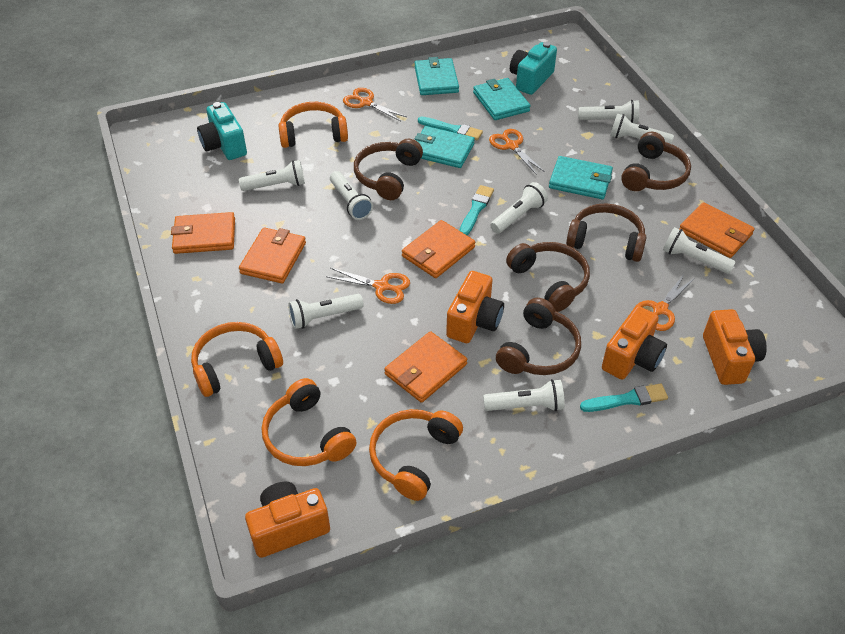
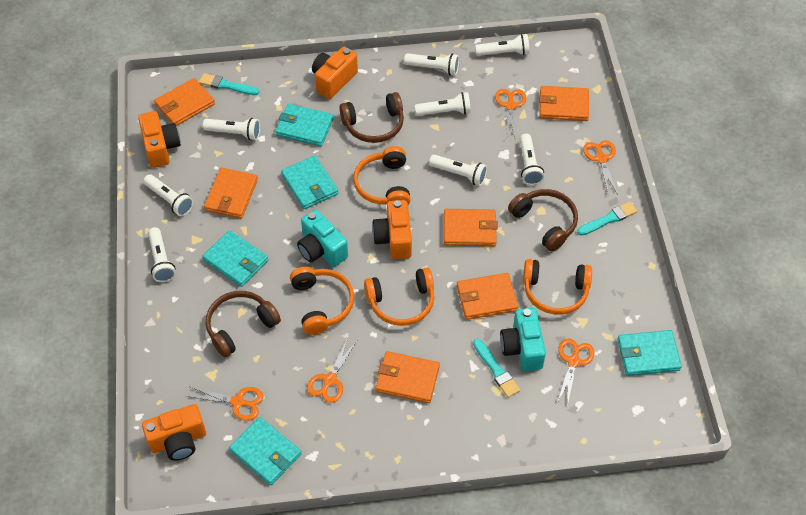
brown headphones: 5 -> 3
orange scissors: 4 -> 5
orange wallet: 5 -> 6
turquoise wallet: 4 -> 5

